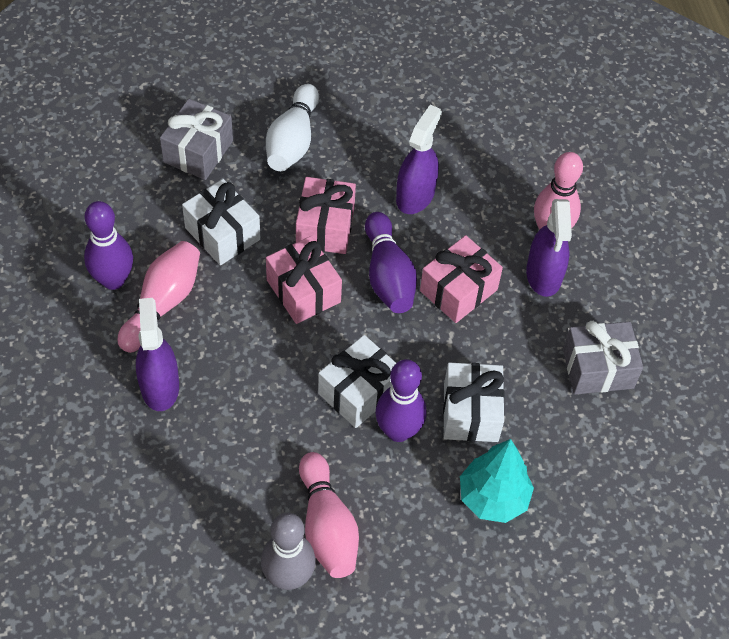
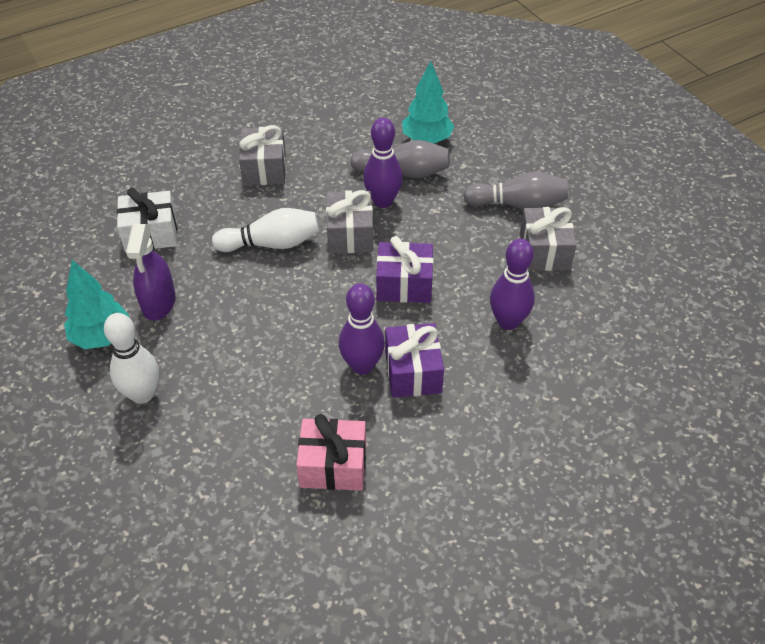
grey bowling pin: 1 -> 2
grey gift: 2 -> 3
pink bowling pin: 3 -> 0
pink gift: 3 -> 1
purple gift: 0 -> 2
purple spray bottle: 3 -> 1
turquoise tree: 1 -> 2
white bowling pin: 1 -> 2
white gift: 3 -> 1

